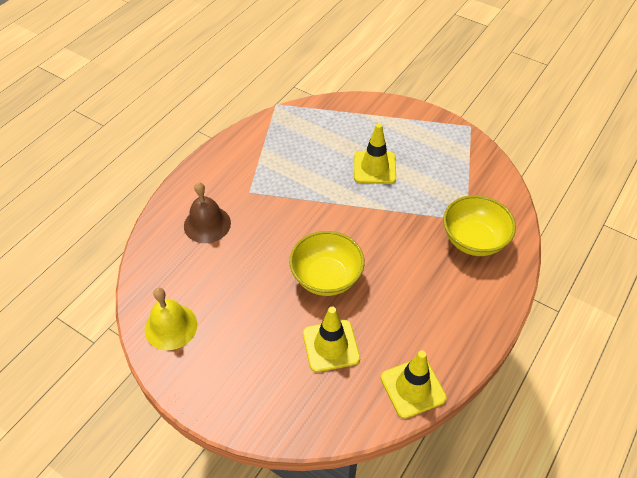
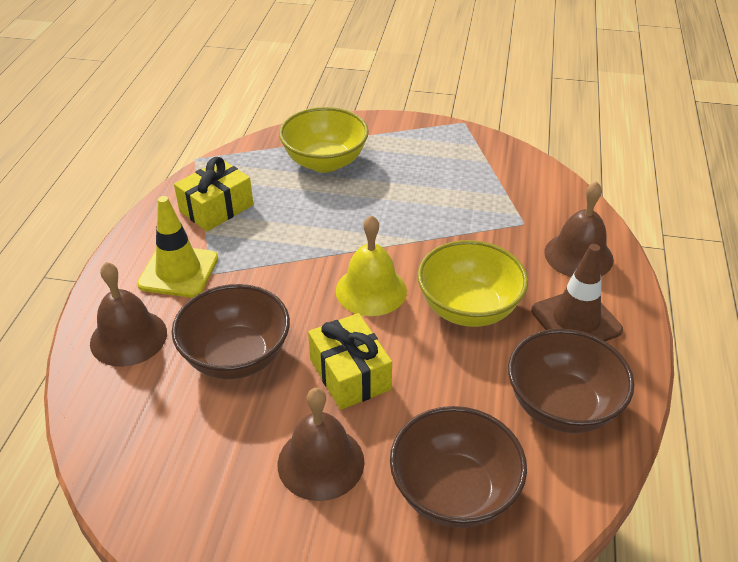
brown bell: 1 -> 3
brown bowl: 0 -> 3
brown traffic cone: 0 -> 1
yellow gift: 0 -> 2
yellow traffic cone: 3 -> 1

